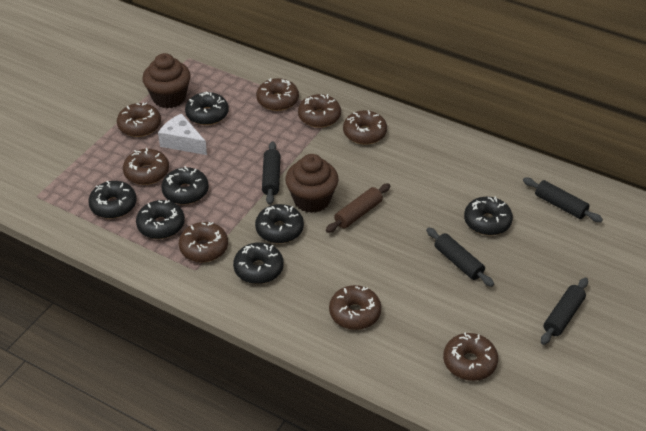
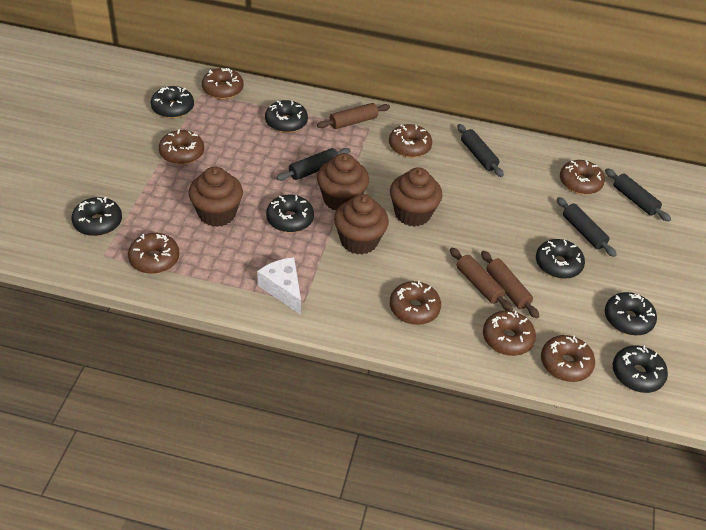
brown cupcake: 2 -> 4
brown rolling pin: 1 -> 3

